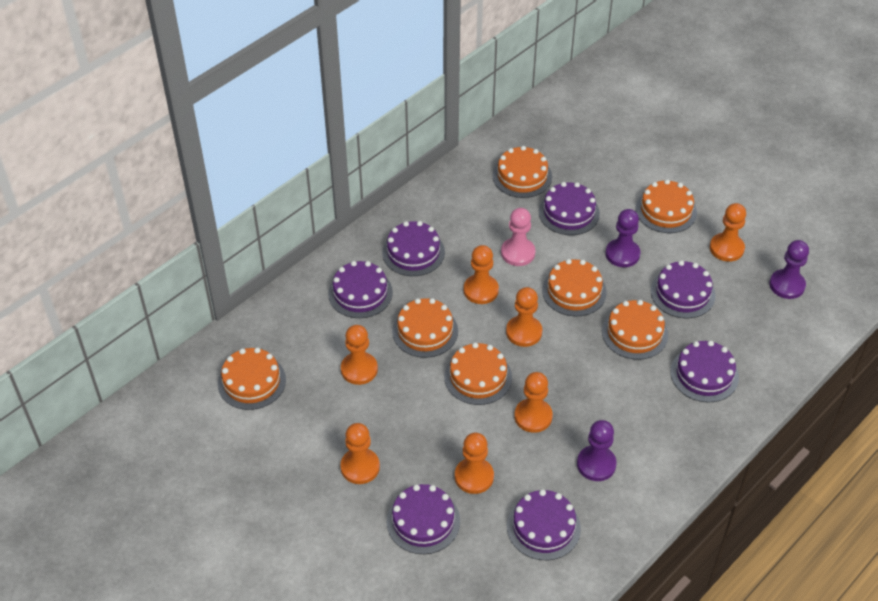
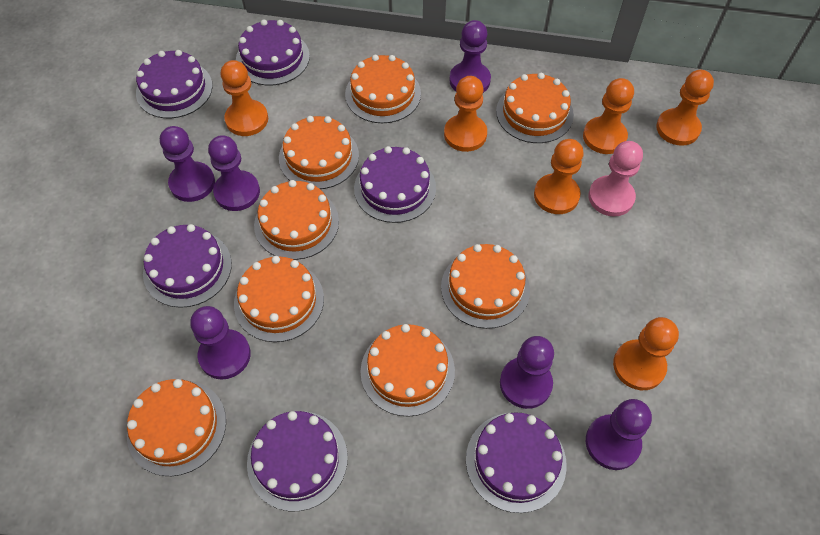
orange cake: 7 -> 8
orange pawn: 7 -> 6
purple cake: 7 -> 6
purple pawn: 3 -> 6

